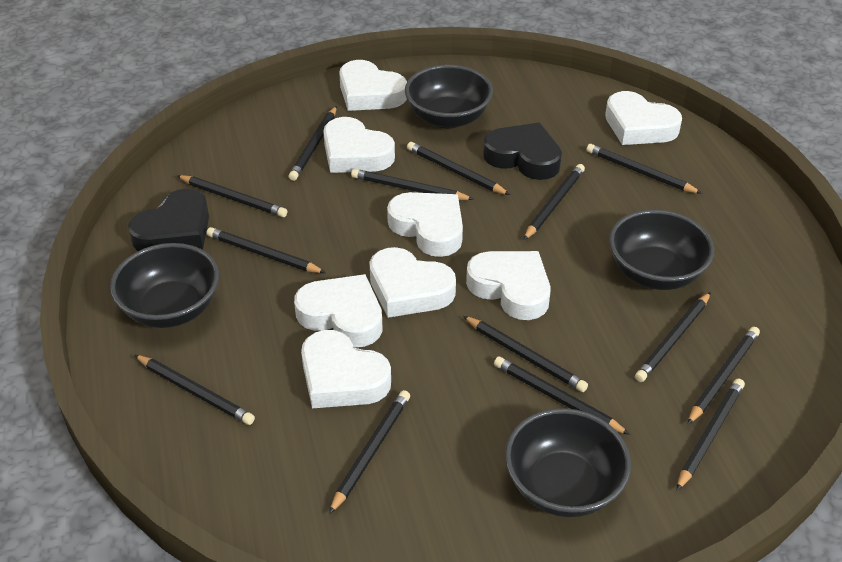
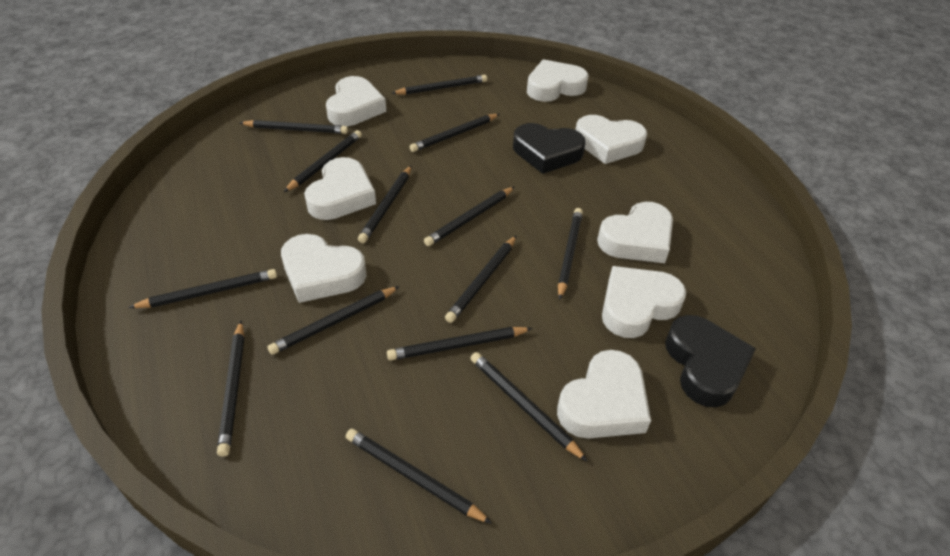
black bowl: 4 -> 0

